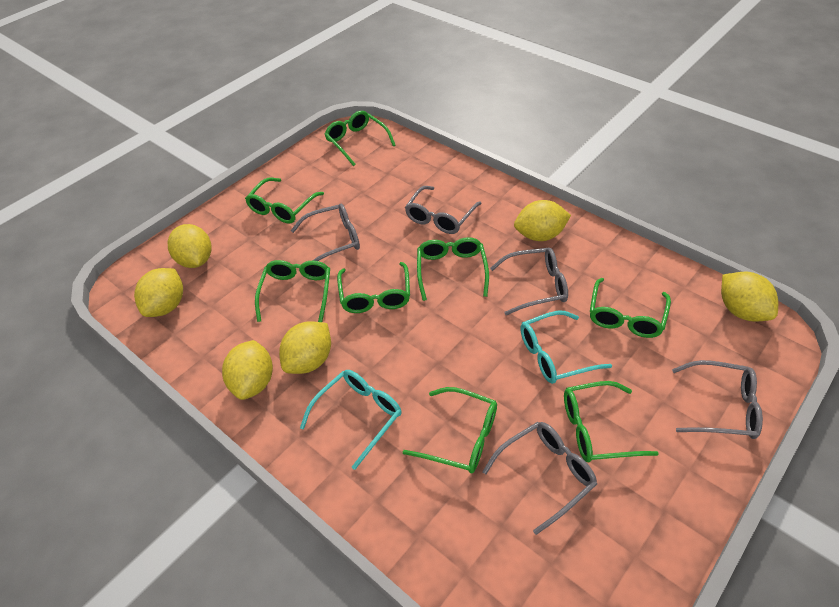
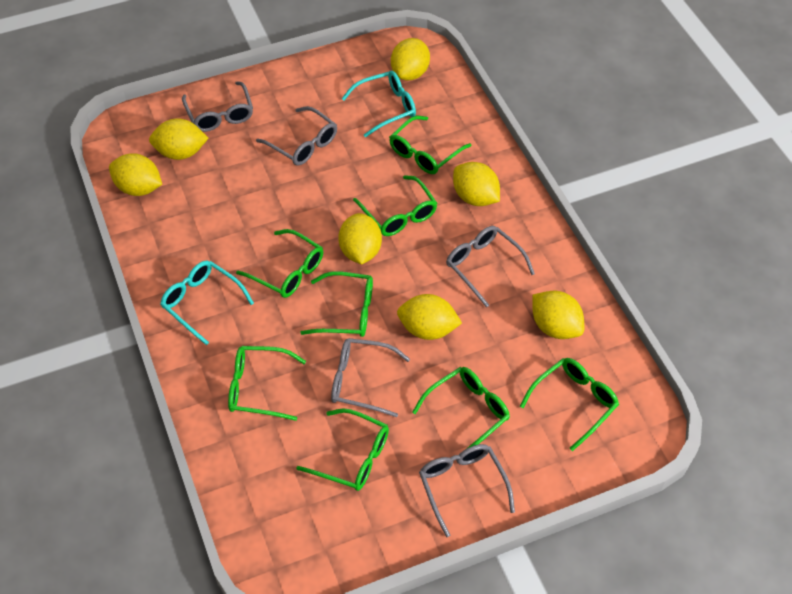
yellow lemon: 6 -> 7

